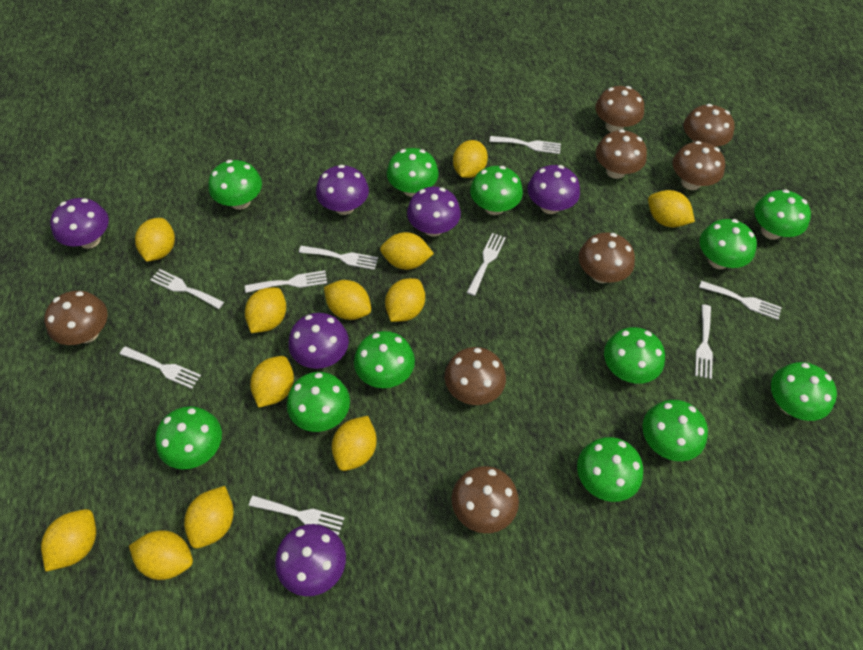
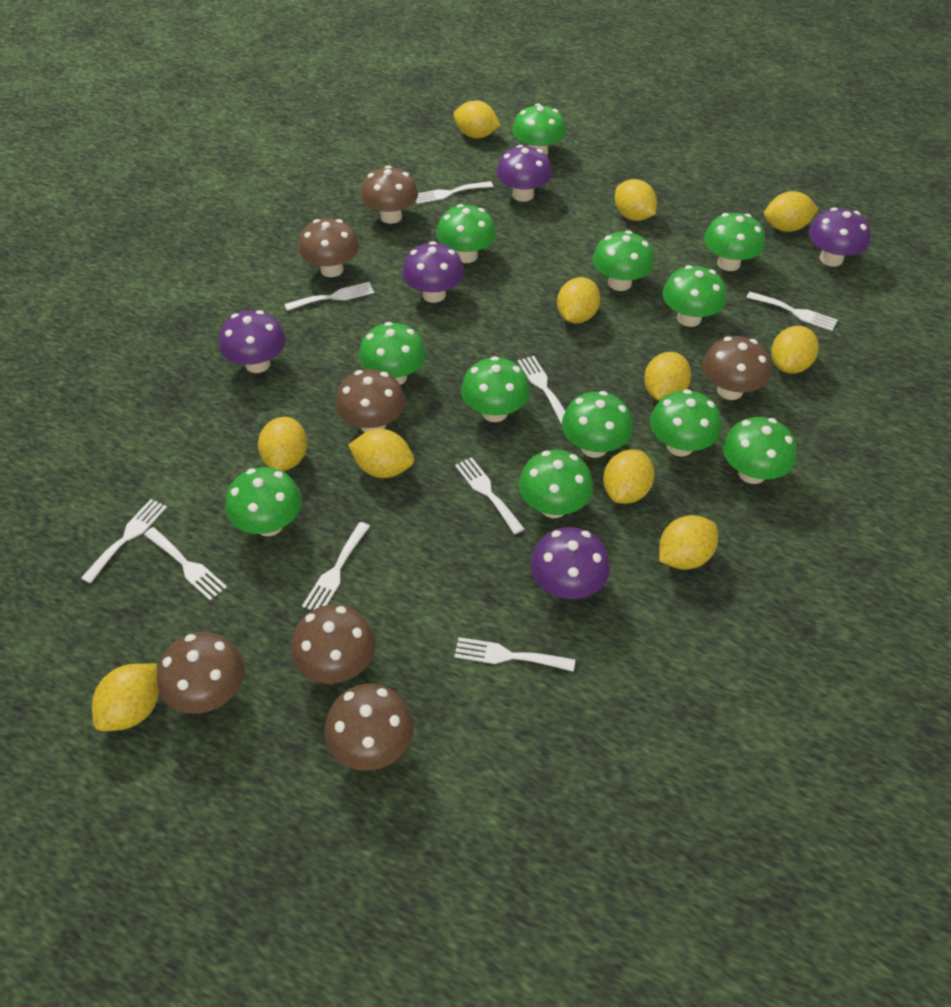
brown mushroom: 8 -> 7
purple mushroom: 6 -> 5
yellow lemon: 12 -> 11

